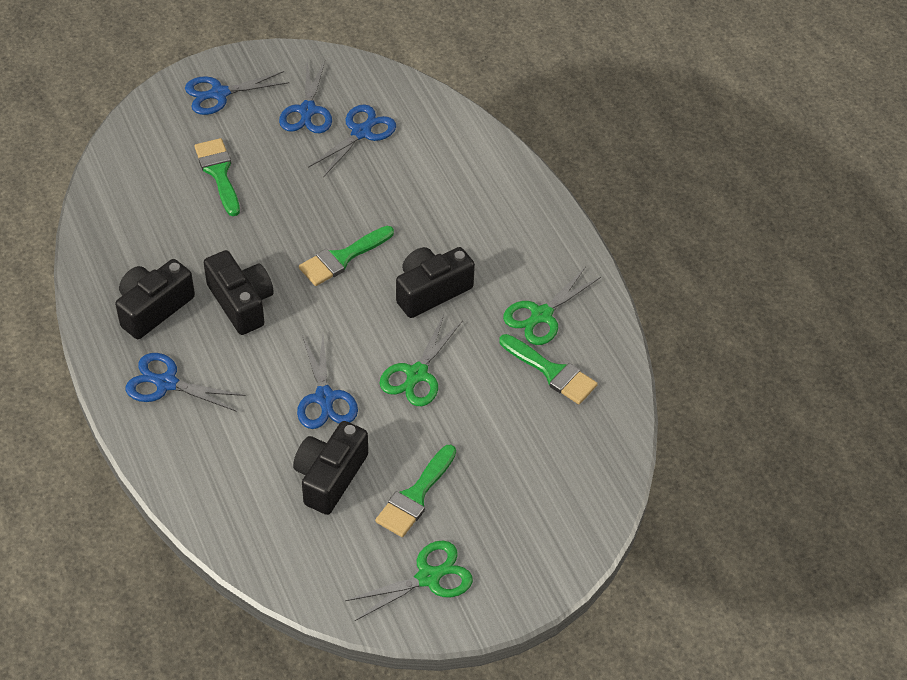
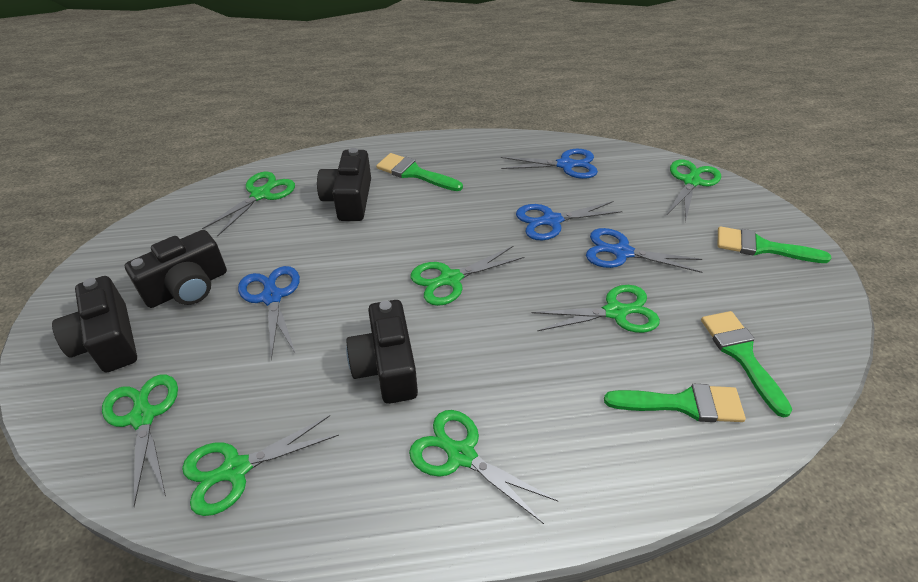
blue scissors: 5 -> 4
green scissors: 3 -> 7

